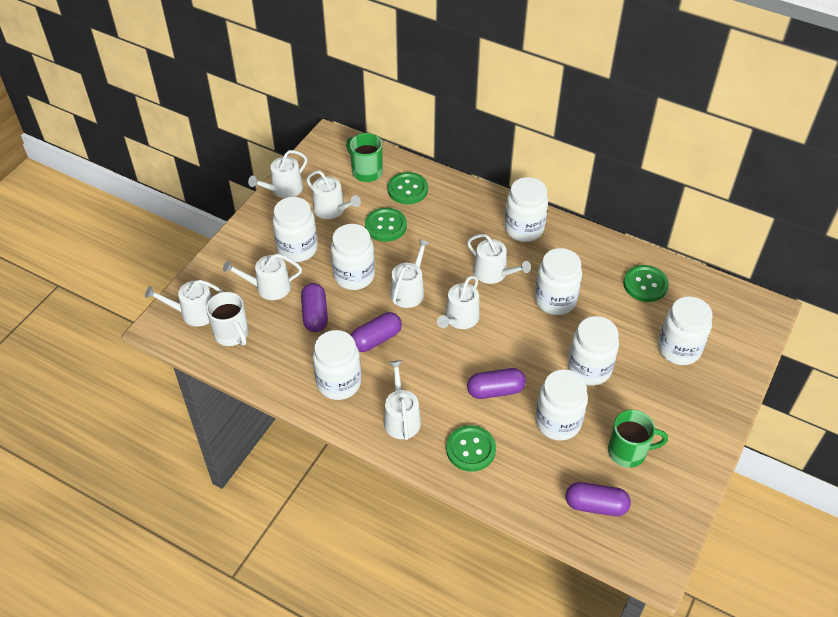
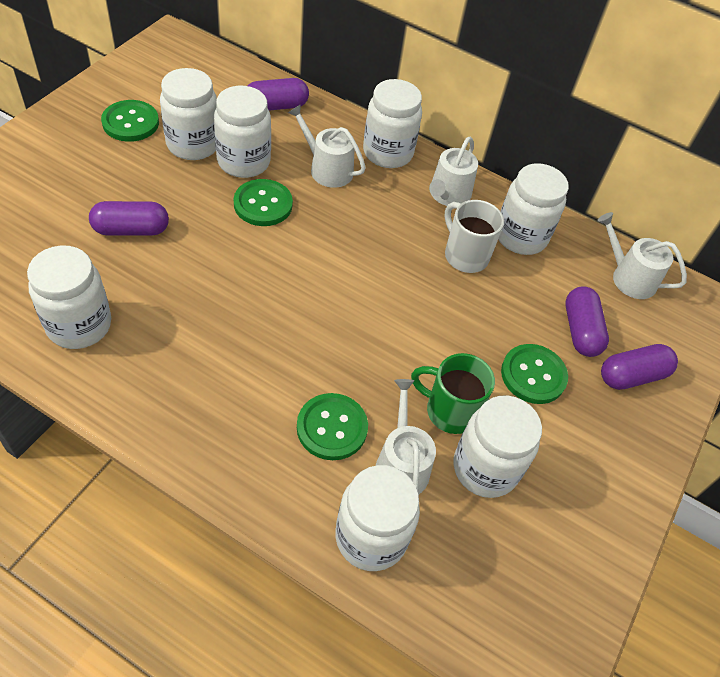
green mug: 2 -> 1
white jar: 8 -> 7
white watering can: 8 -> 4

